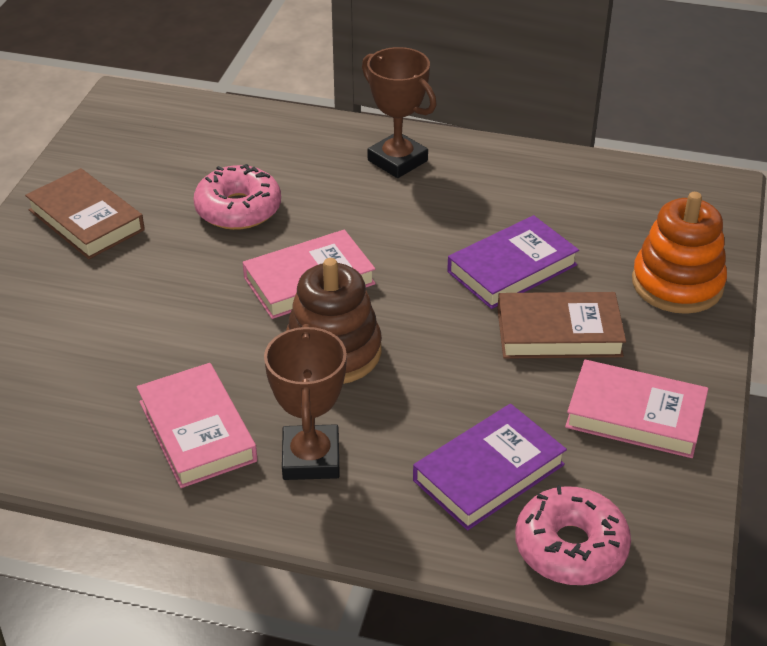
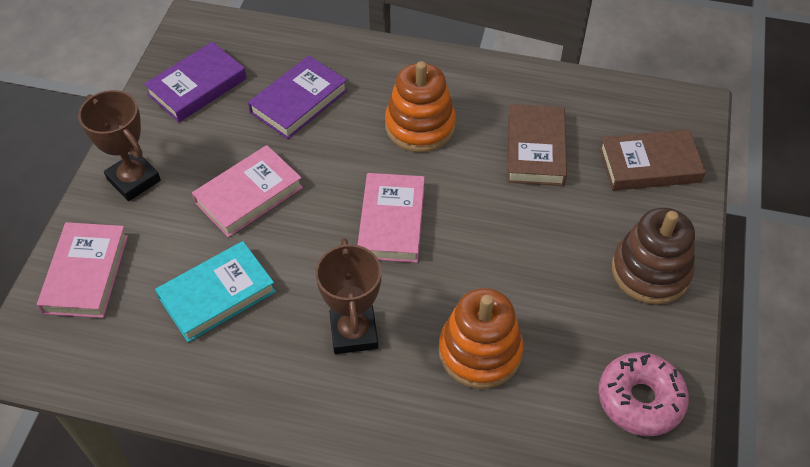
orange stacking toy: 1 -> 2
pink donut: 2 -> 1
turquoise book: 0 -> 1

